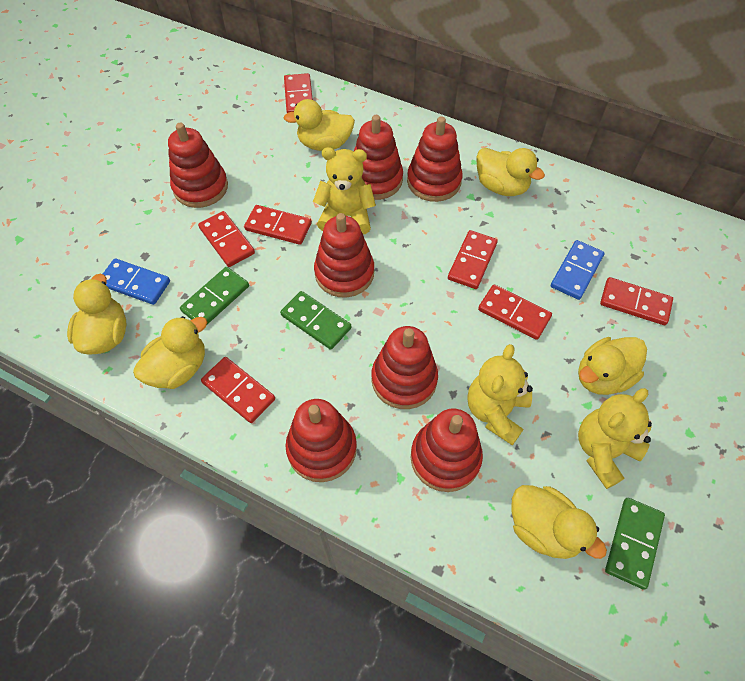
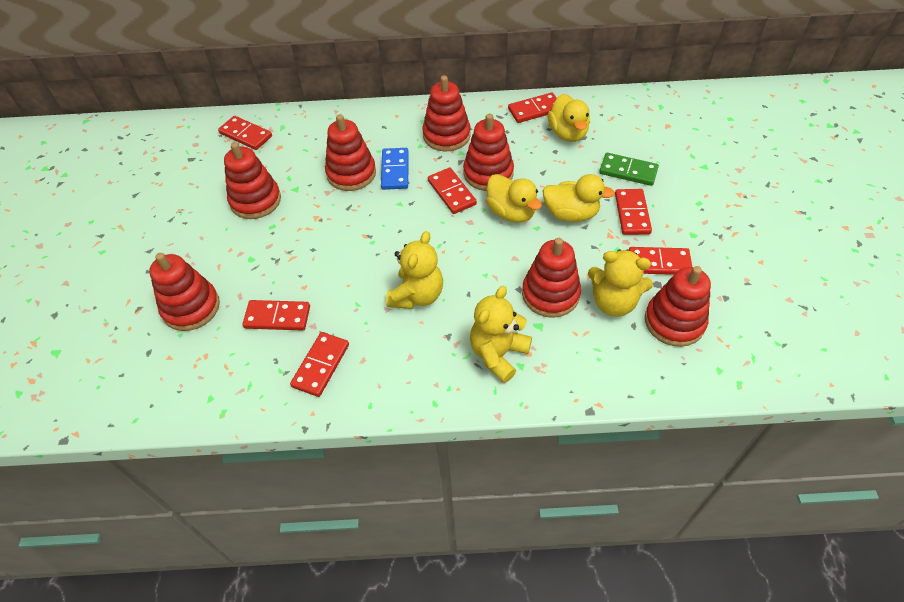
blue domino: 2 -> 1
green domino: 3 -> 1
yellow duck: 6 -> 3

